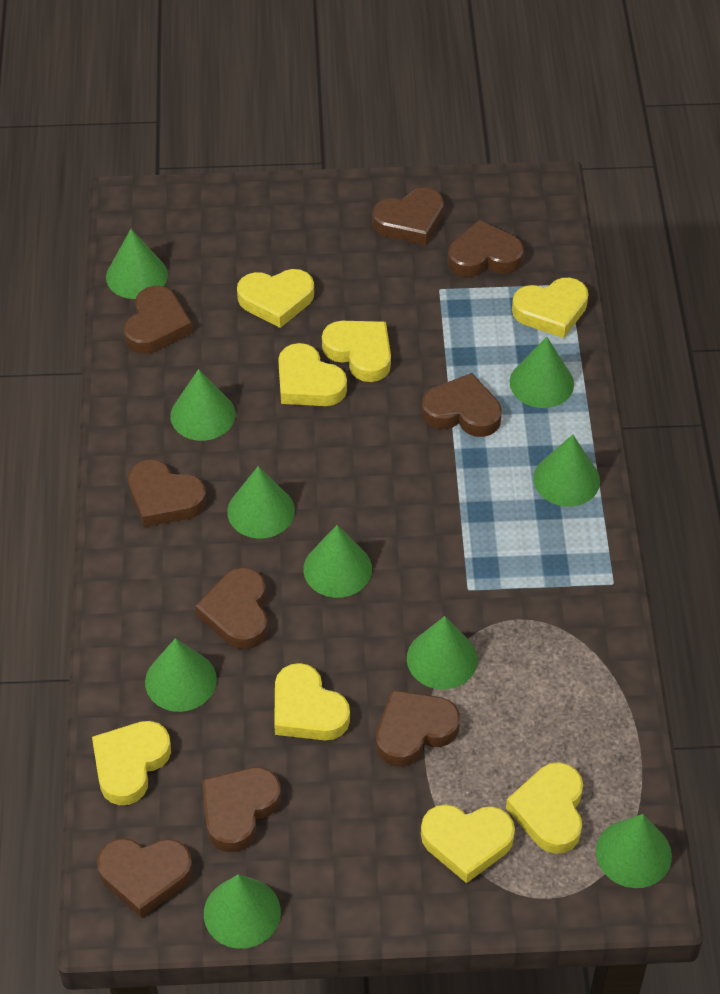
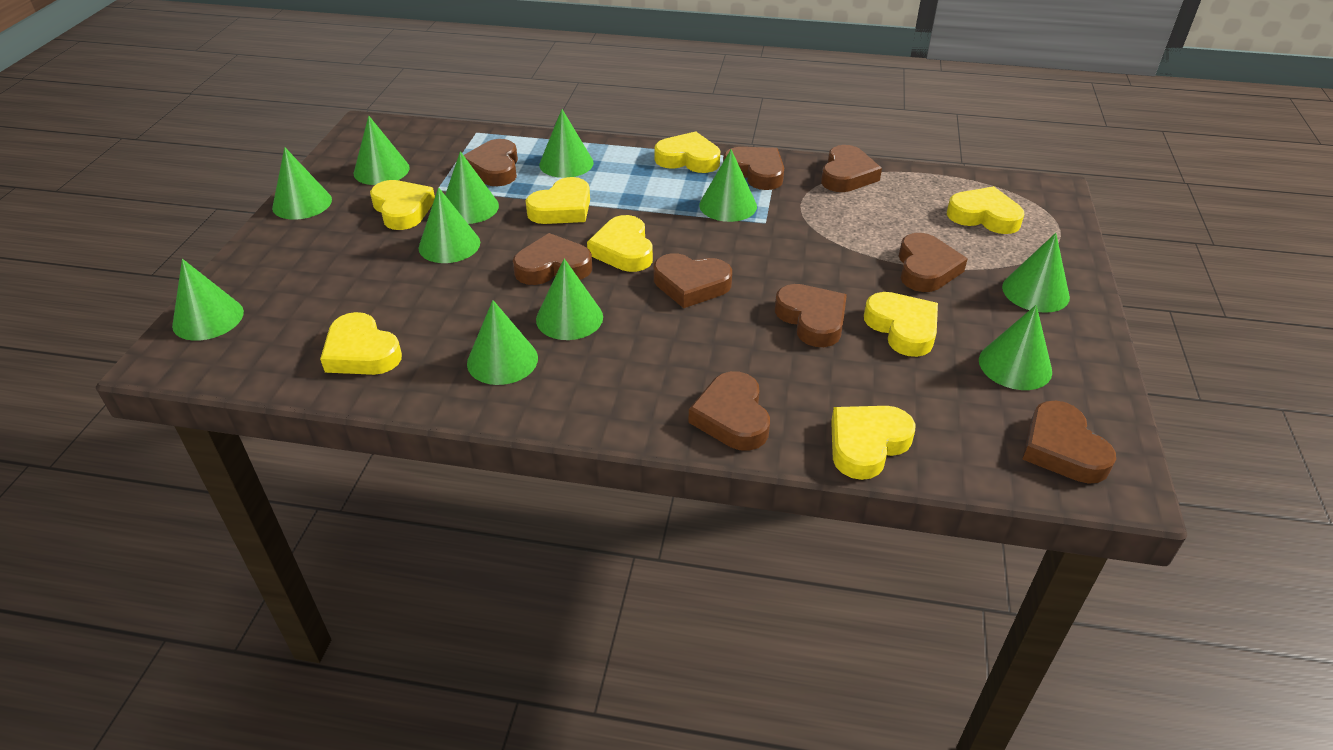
green cone: 10 -> 11

